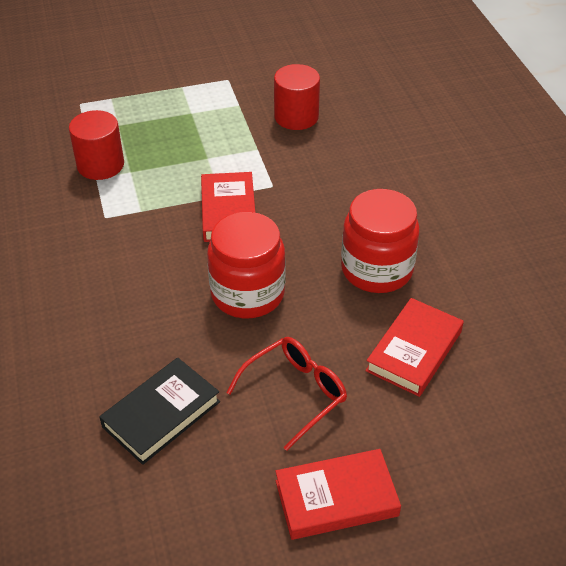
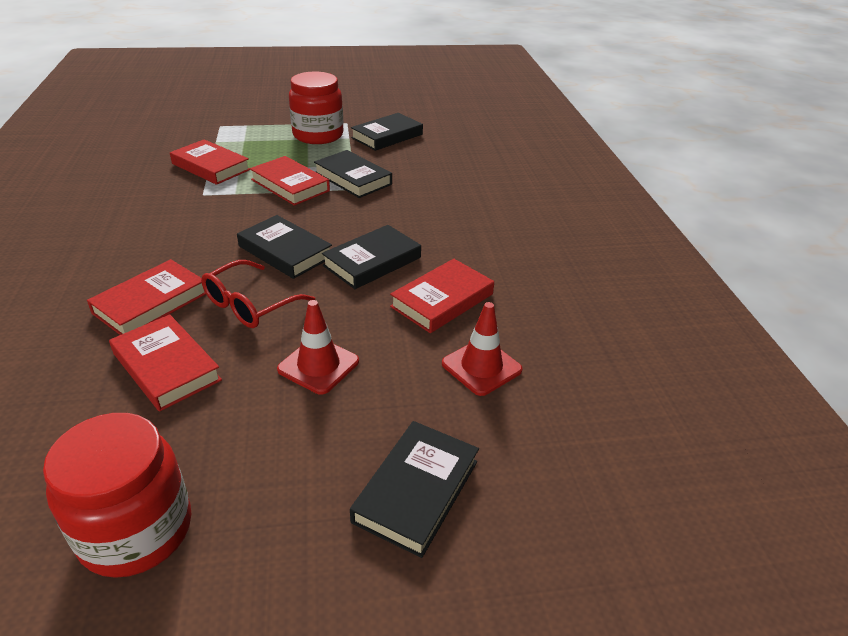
black book: 1 -> 5
red book: 3 -> 5
red cylinder: 2 -> 0
red traffic cone: 0 -> 2

